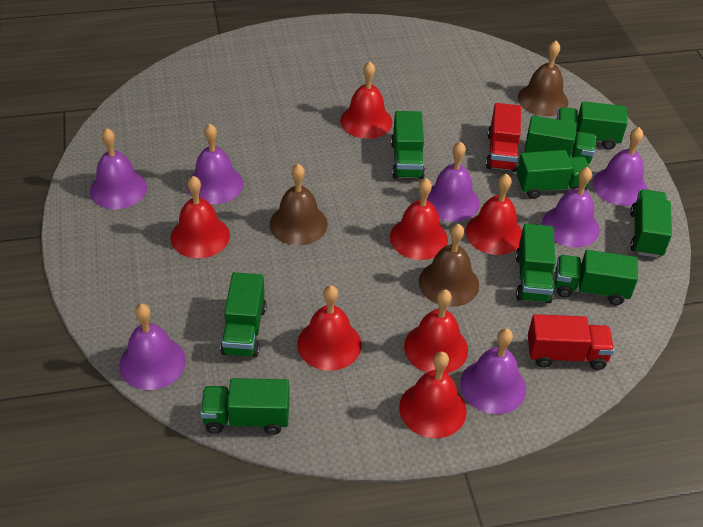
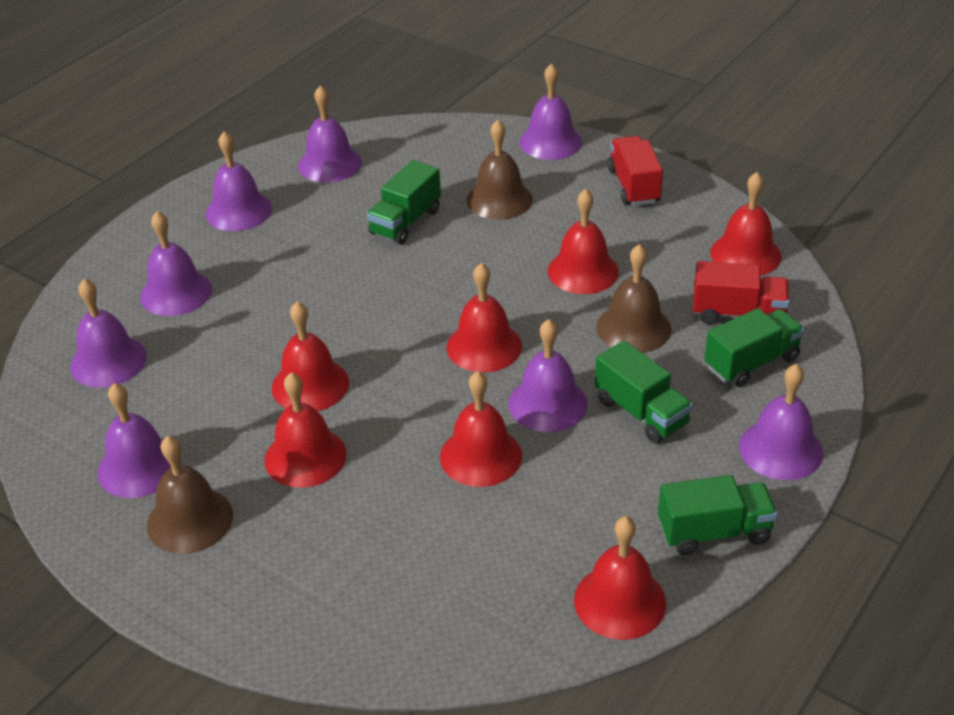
green truck: 9 -> 4
purple bell: 7 -> 8

